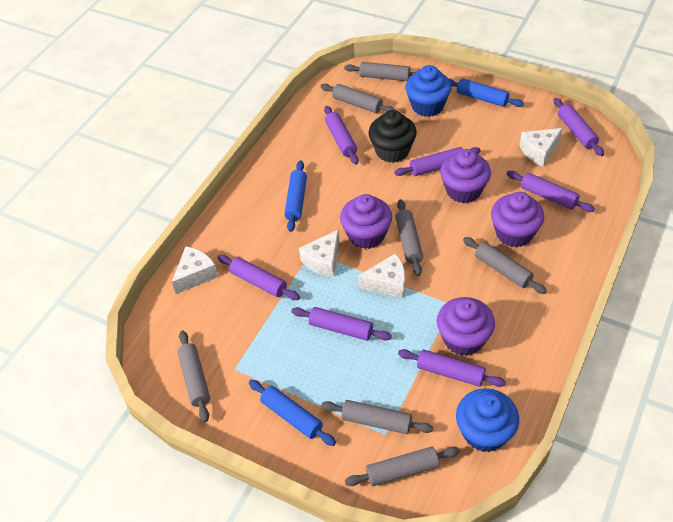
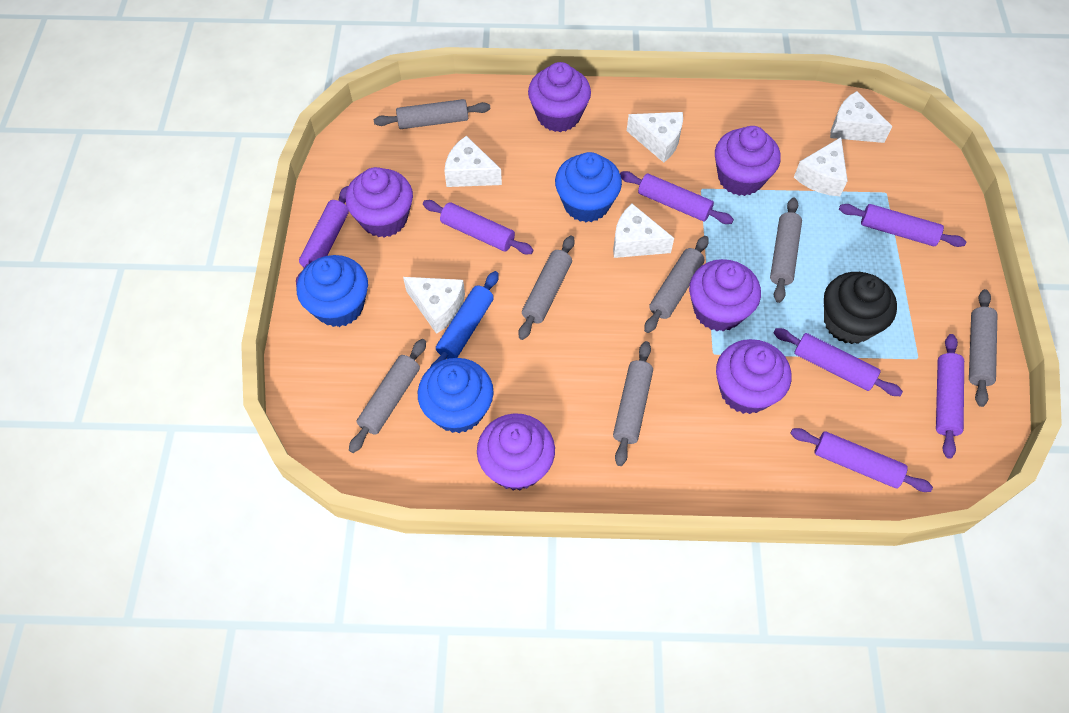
blue cupcake: 2 -> 3
blue rolling pin: 3 -> 1
purple cupcake: 4 -> 6
white cheese: 4 -> 6

